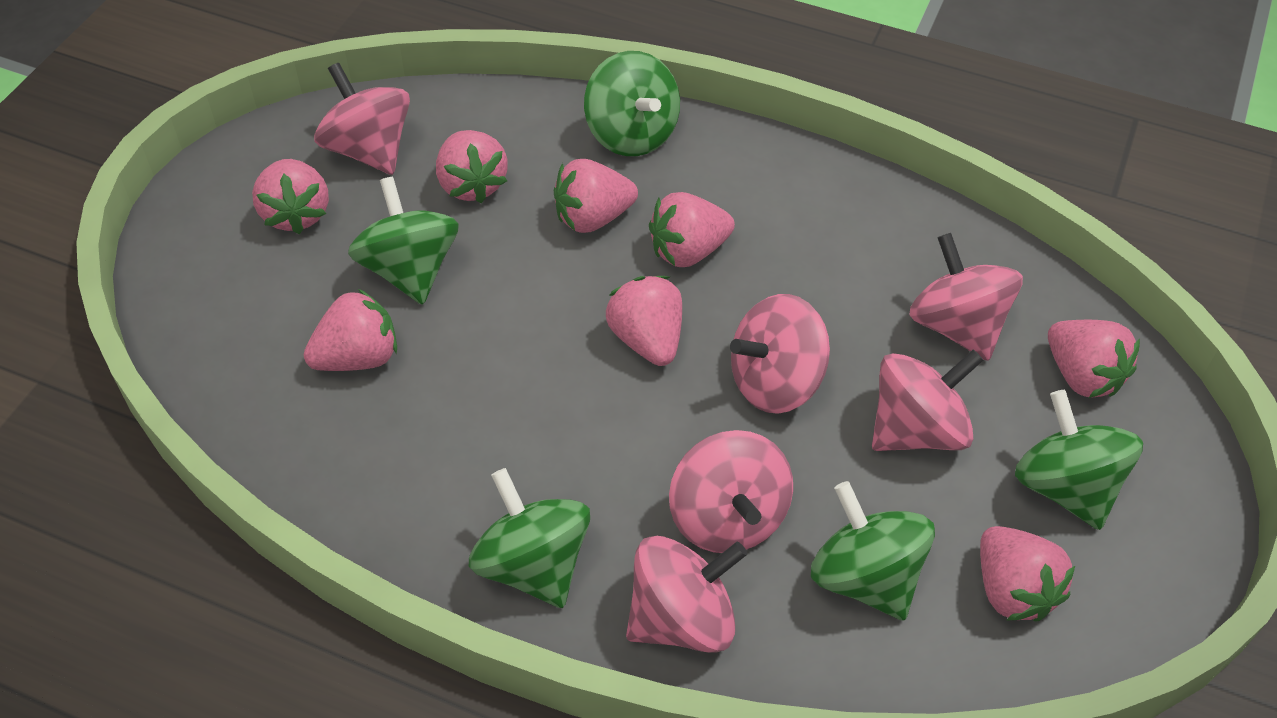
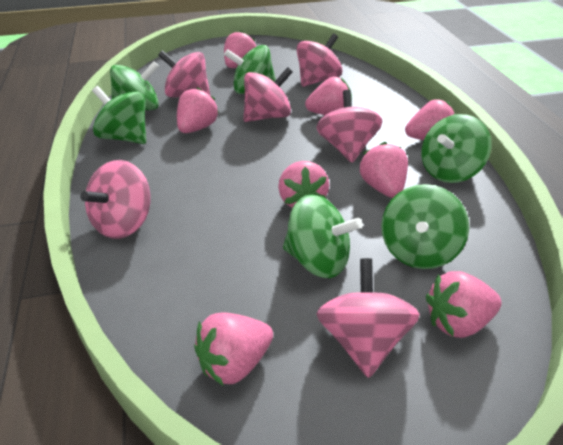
green spinning top: 5 -> 6

